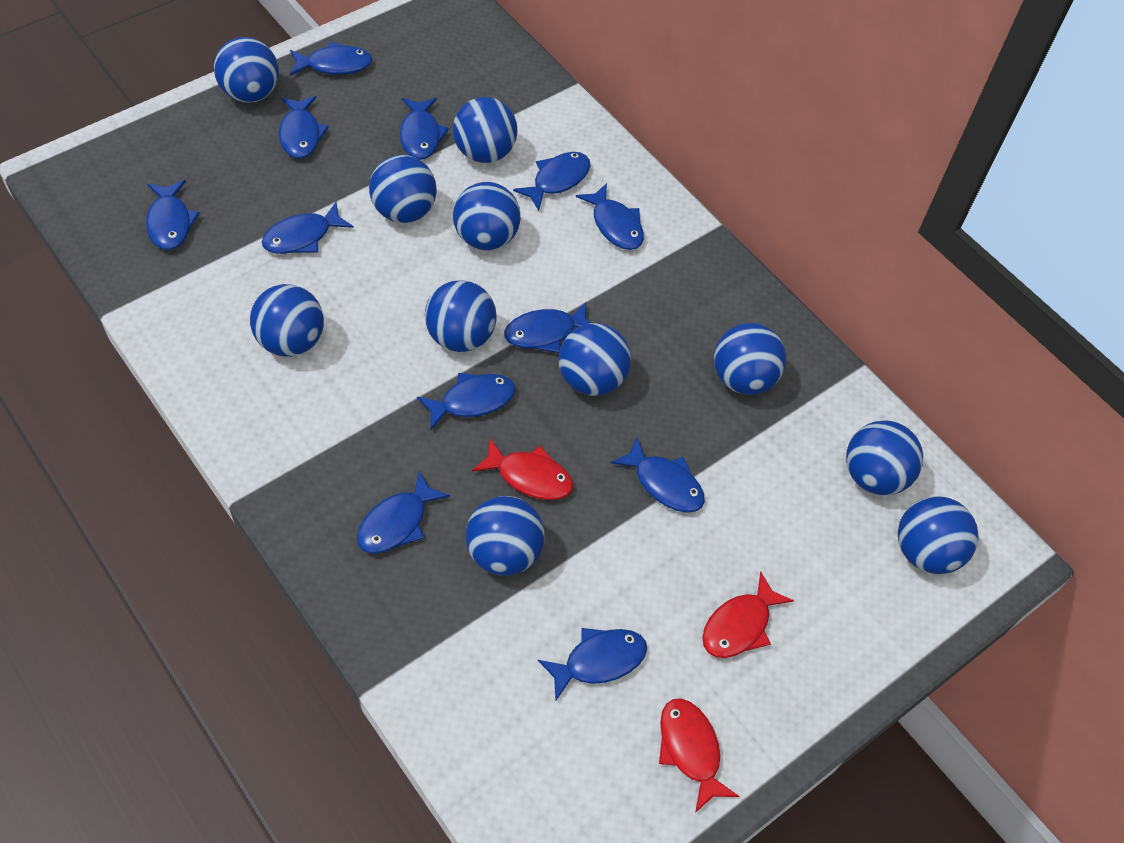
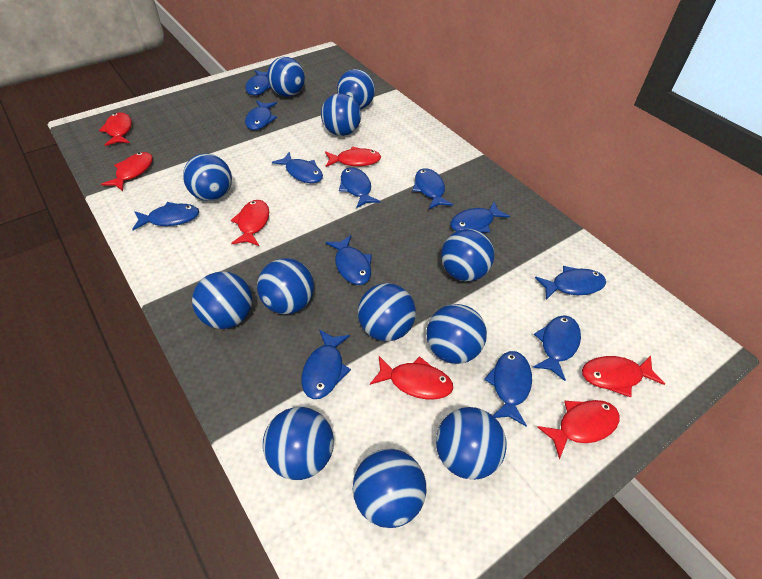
blue ball: 11 -> 12
red fish: 3 -> 7

